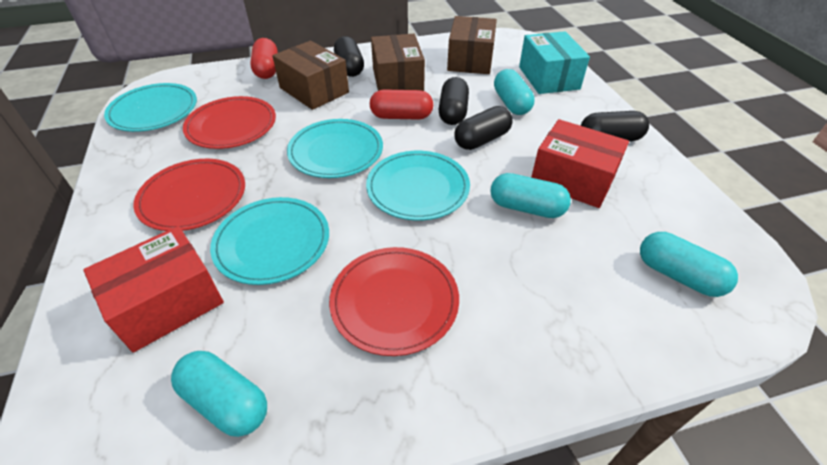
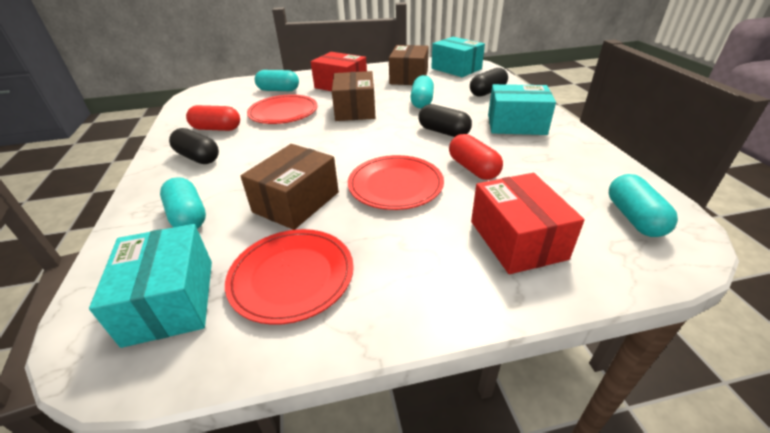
black capsule: 4 -> 3
turquoise box: 1 -> 3
turquoise plate: 4 -> 0

